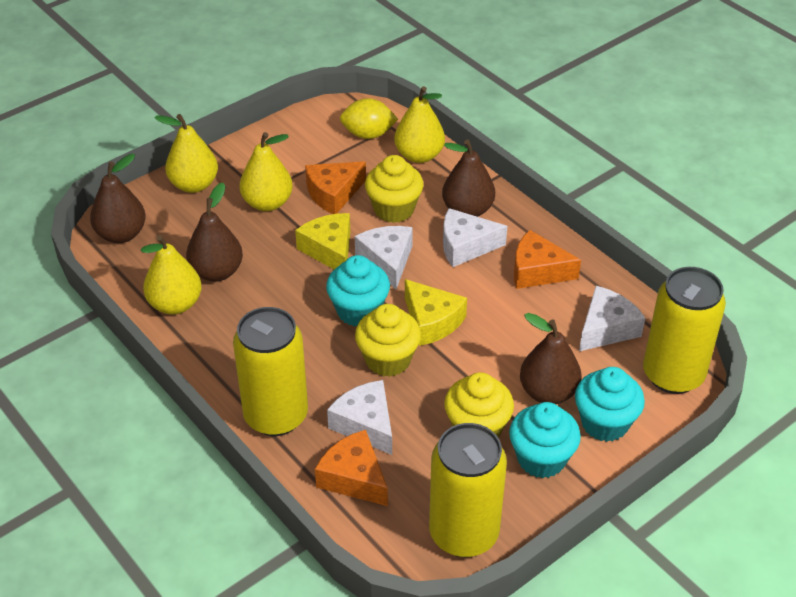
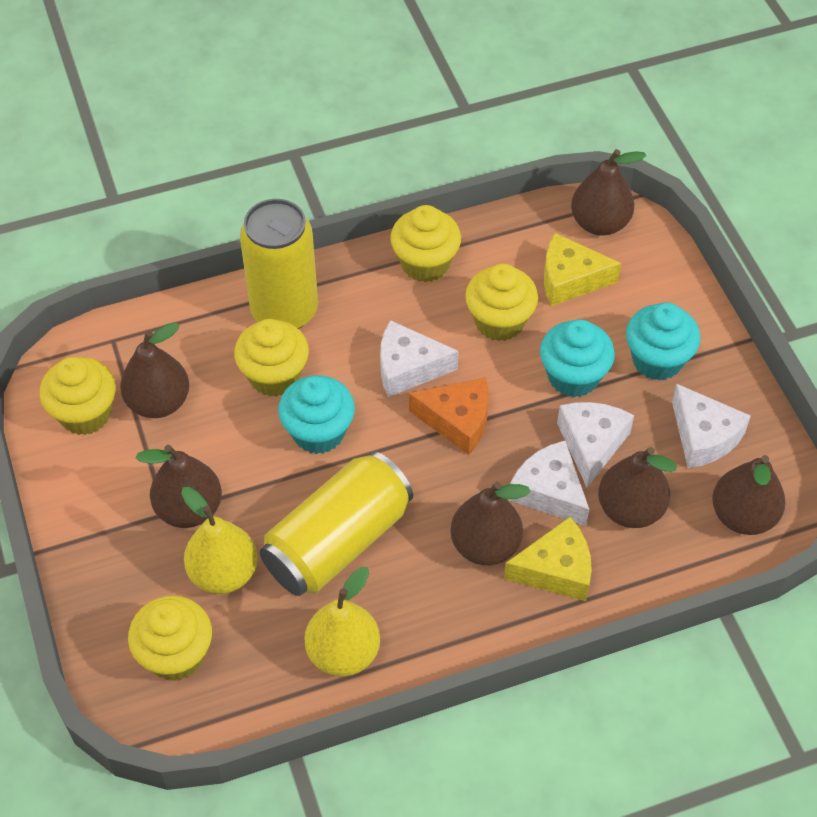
brown pear: 4 -> 6
orange cheese: 3 -> 1
yellow can: 3 -> 2
yellow cupcake: 3 -> 5
yellow lemon: 1 -> 0
yellow pear: 4 -> 2

